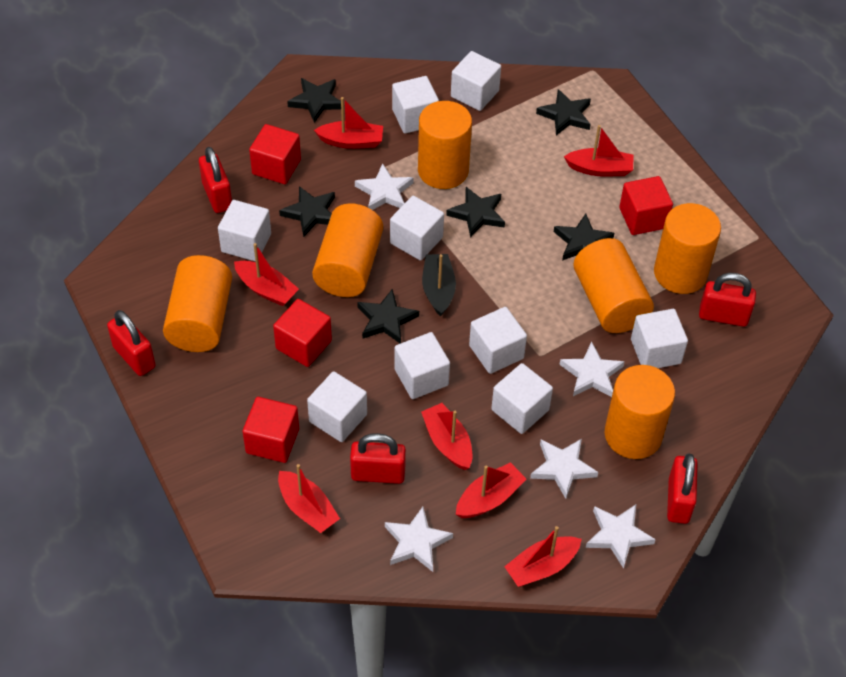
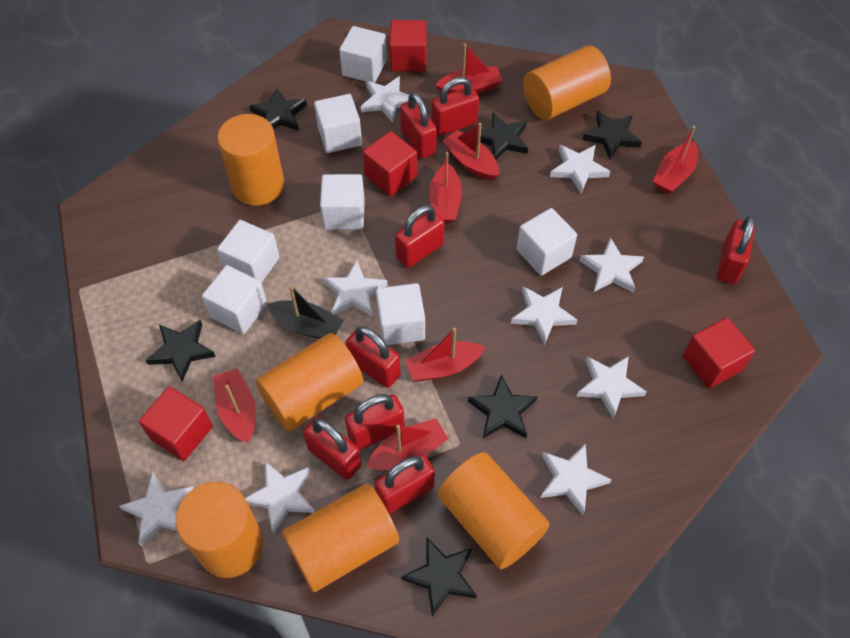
red padlock: 5 -> 8
white cube: 9 -> 7
white star: 5 -> 9

